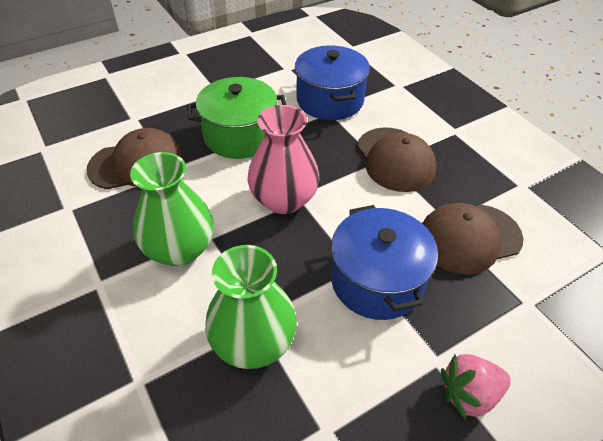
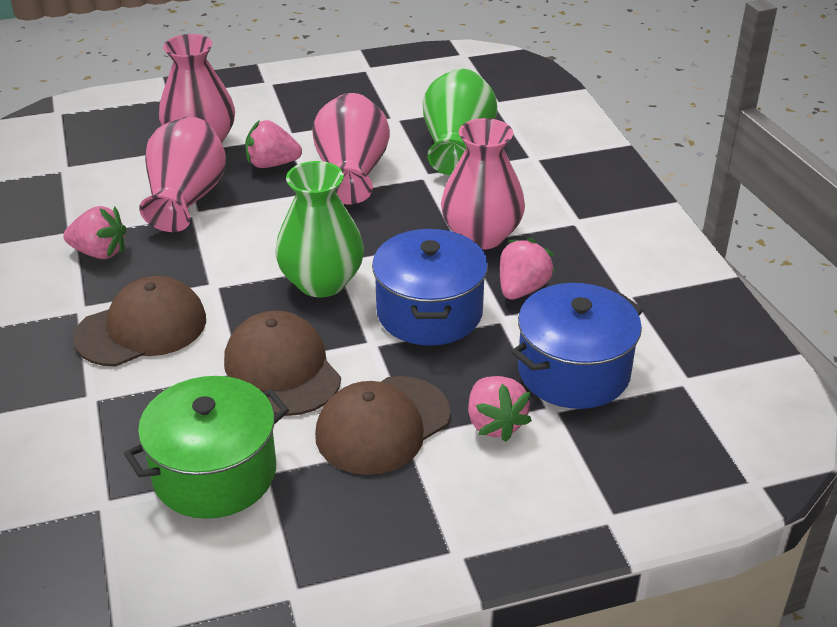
pink strawberry: 1 -> 4
pink vase: 1 -> 4

